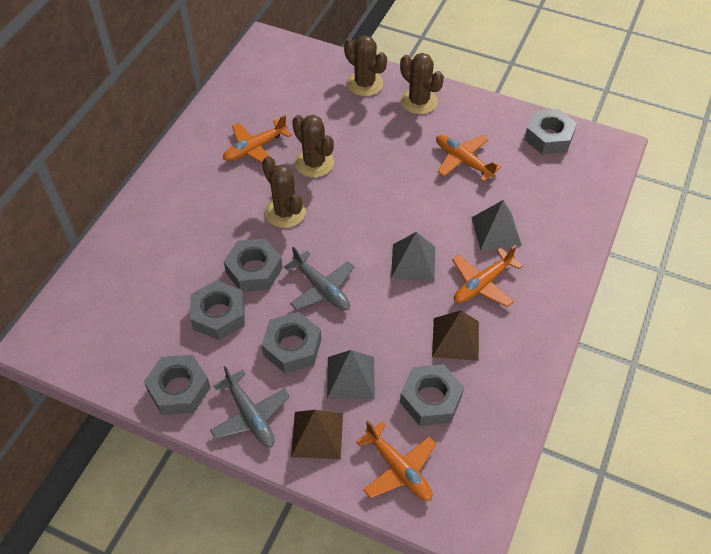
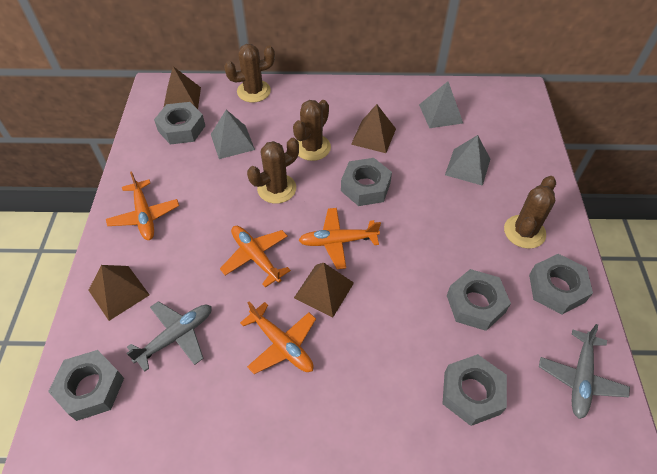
brown pyramid: 2 -> 4

